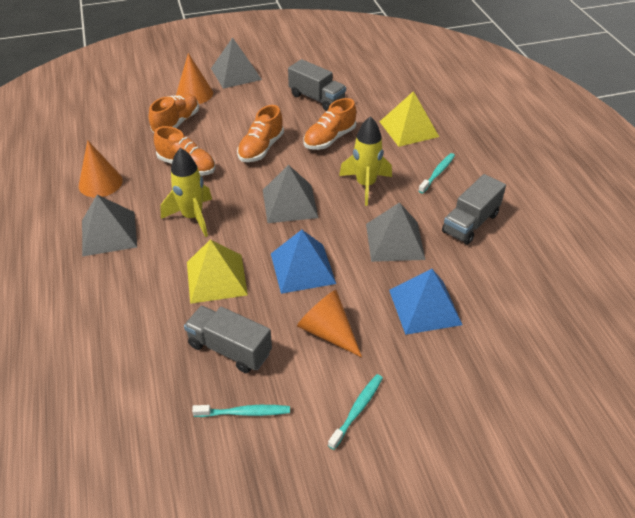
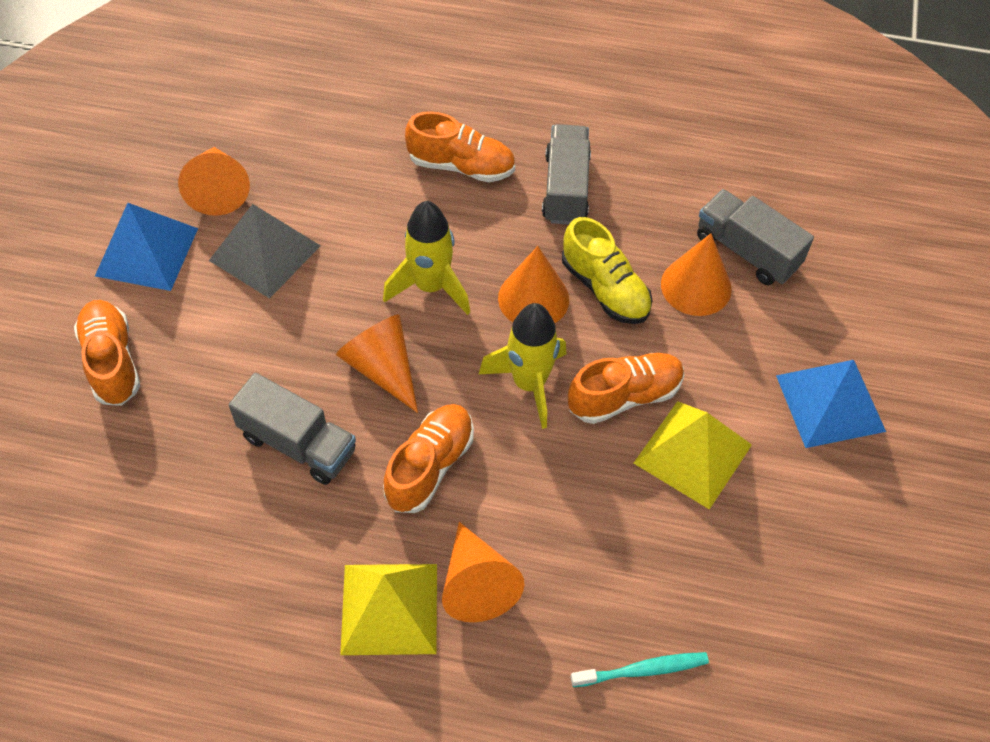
grey pyramid: 4 -> 1
orange cone: 3 -> 5
turquoise toothbrush: 3 -> 1
yellow shoe: 0 -> 1

